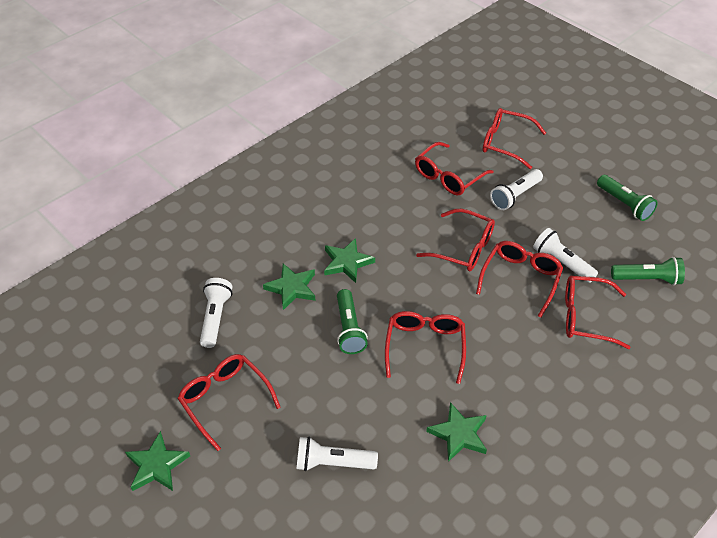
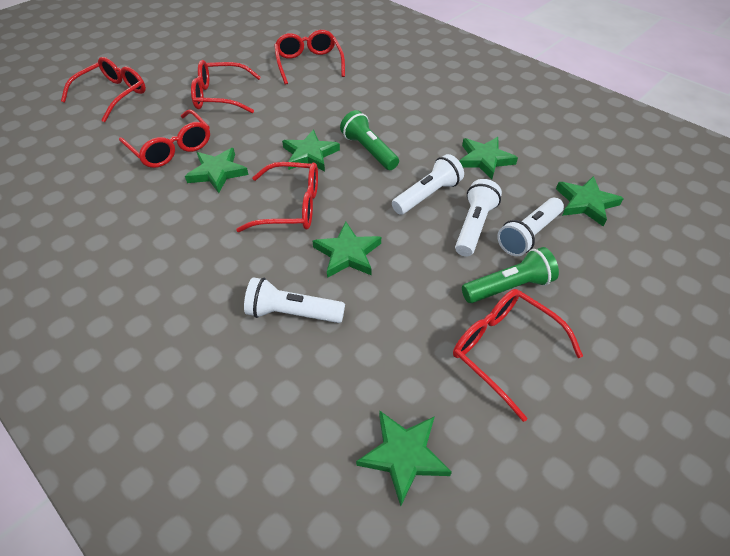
green flashlight: 3 -> 2
green star: 4 -> 6
red glasses: 7 -> 6

